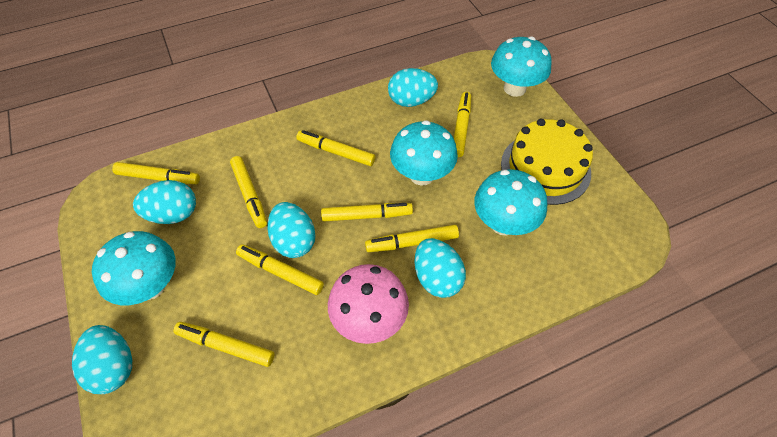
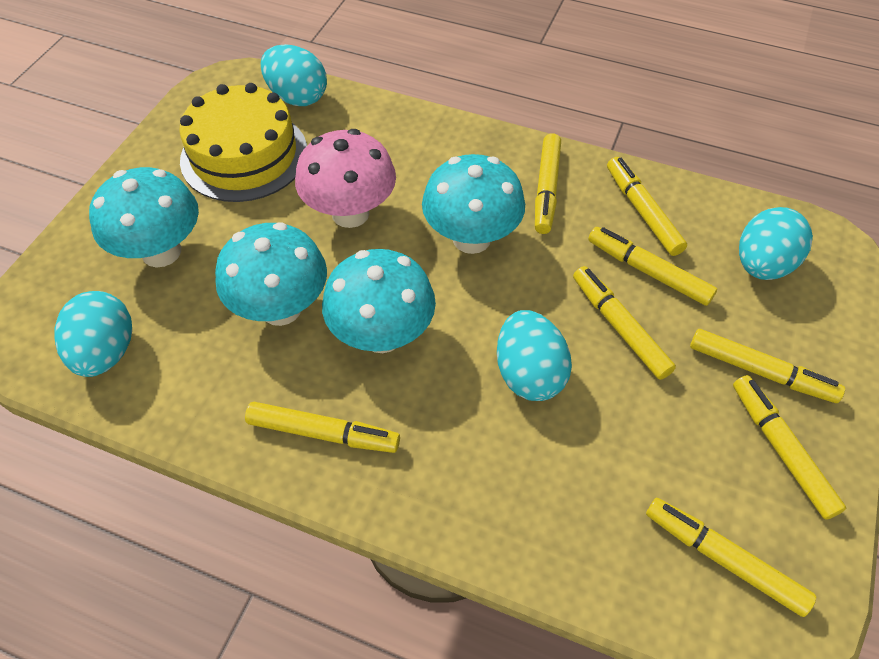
turquoise egg: 5 -> 4

